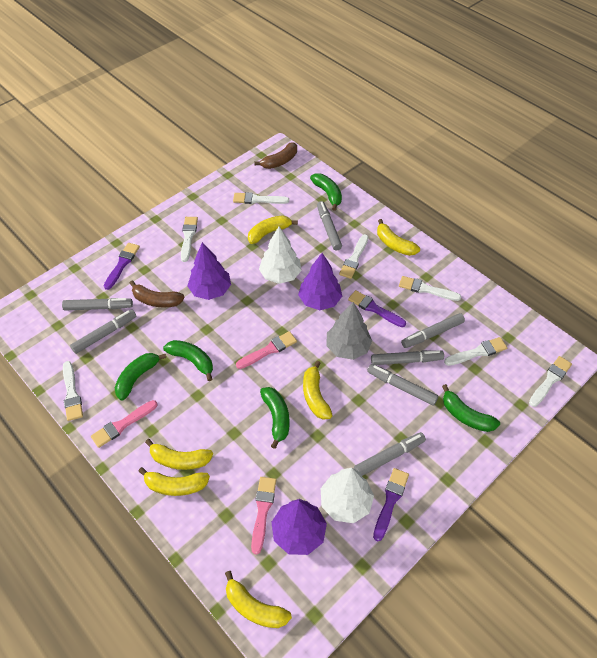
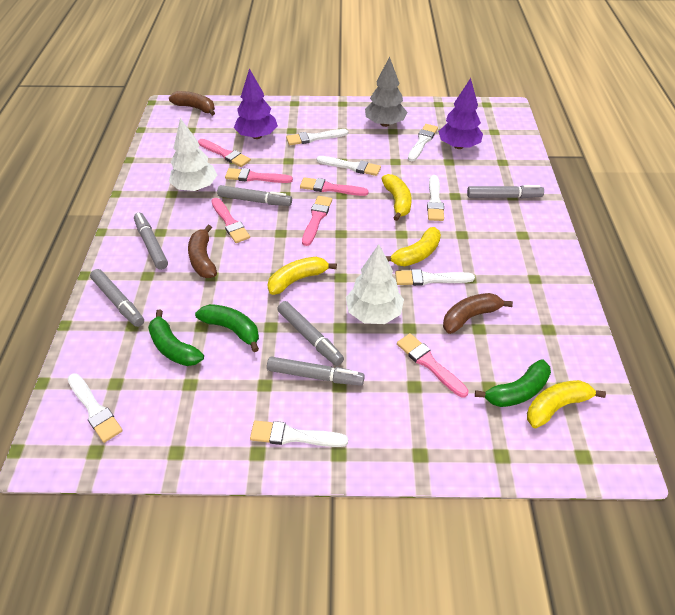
brown banana: 2 -> 3
green banana: 5 -> 3
grey marker: 7 -> 6
pink brush: 3 -> 6
purple brush: 3 -> 0
purple tree: 3 -> 2
yellow banana: 6 -> 4

